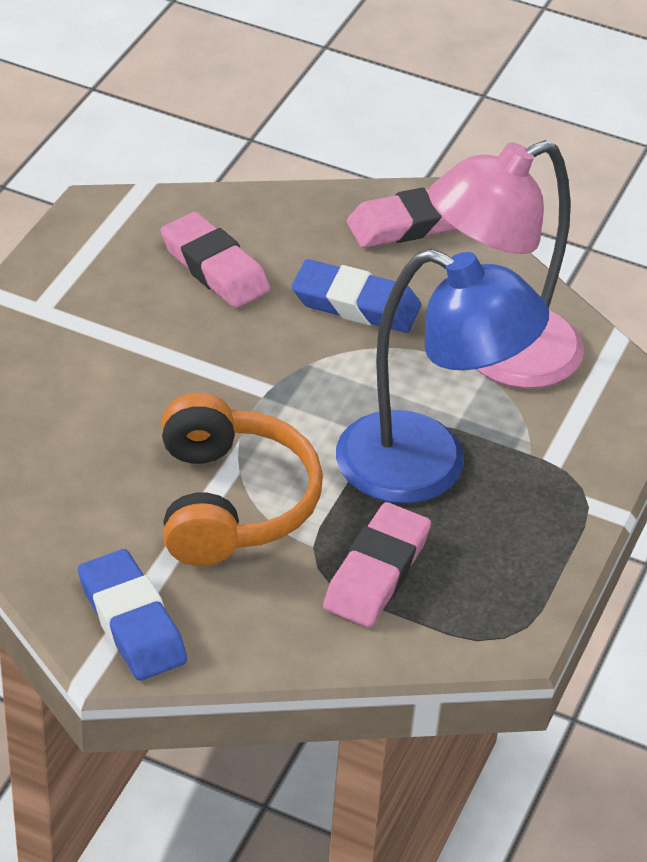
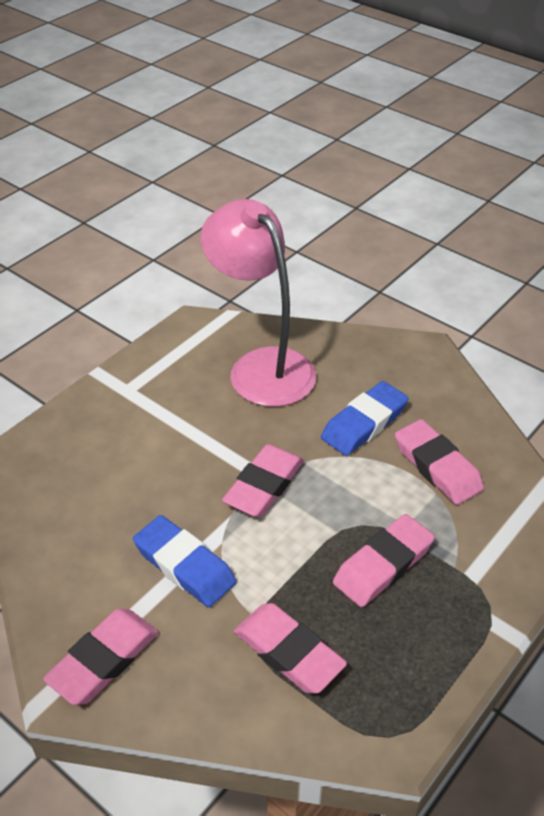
blue lamp: 1 -> 0
orange headphones: 1 -> 0
pink eraser: 3 -> 5

